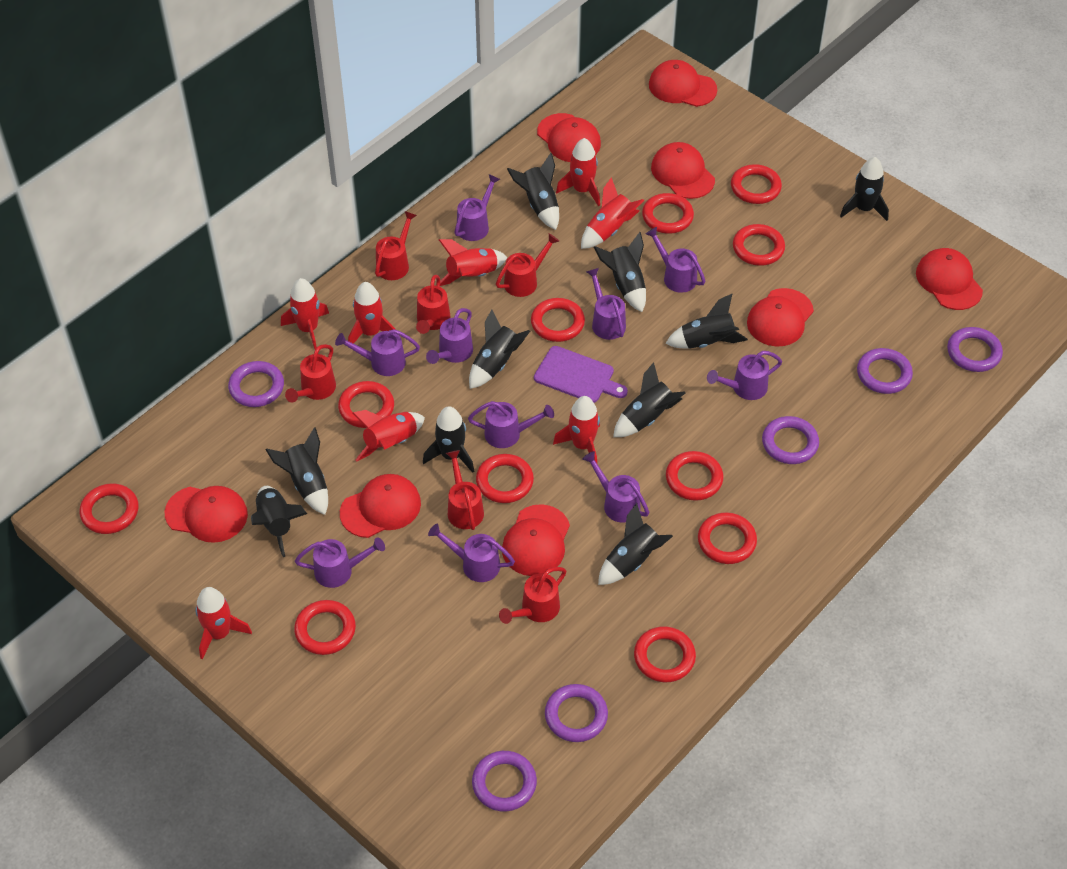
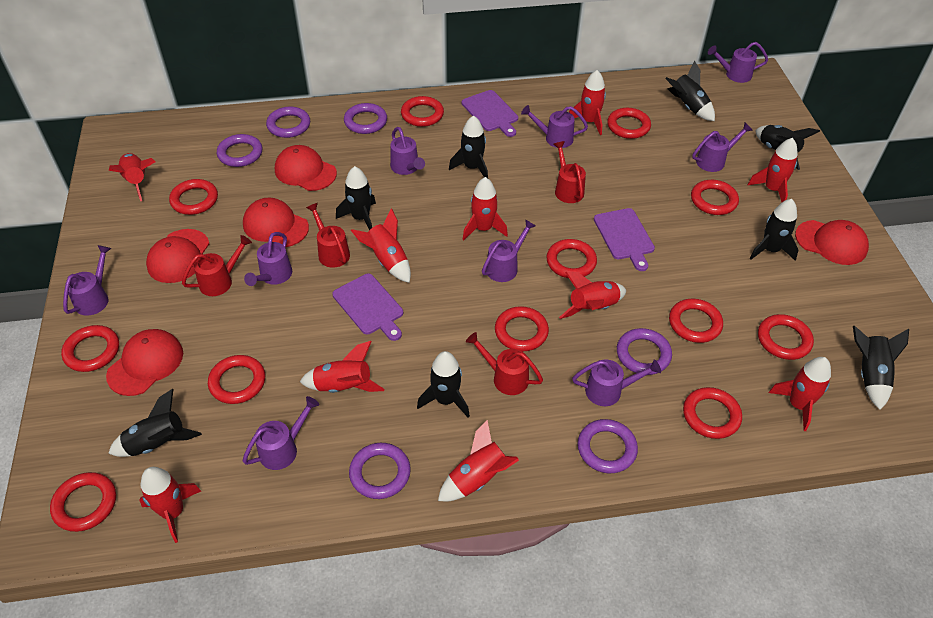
black rocket: 10 -> 8
purple cutting board: 1 -> 3
purple watering can: 10 -> 9
red cap: 8 -> 5
red ring: 11 -> 12
red rocket: 8 -> 10
red watering can: 6 -> 4

